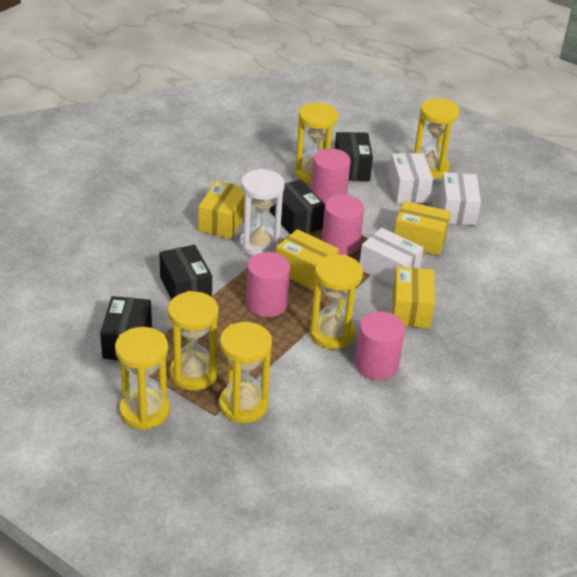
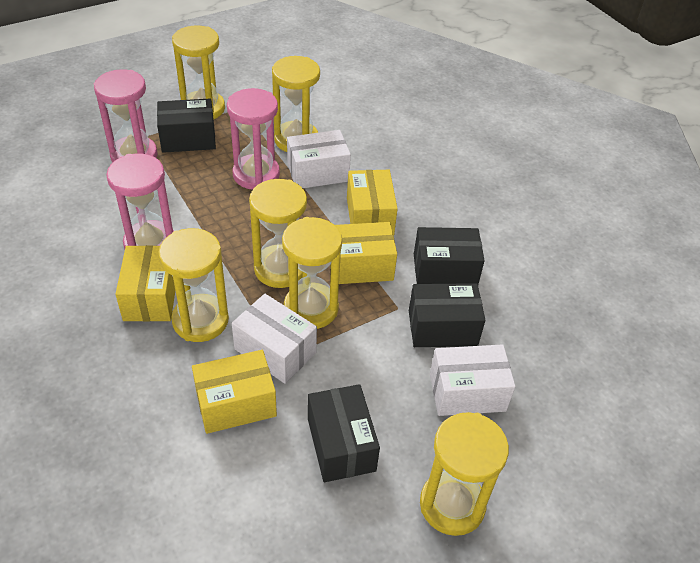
pink cylinder: 4 -> 0
pink hourglass: 0 -> 3
white hourglass: 1 -> 0

